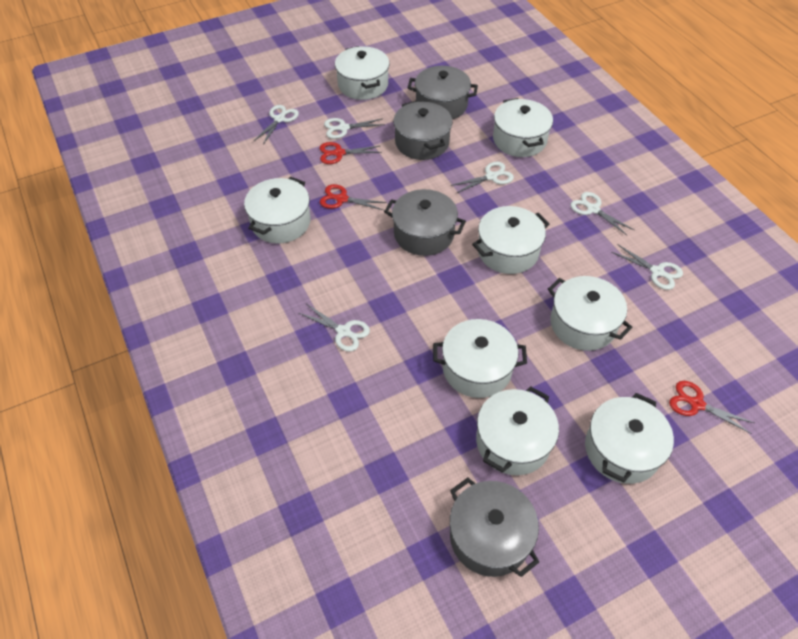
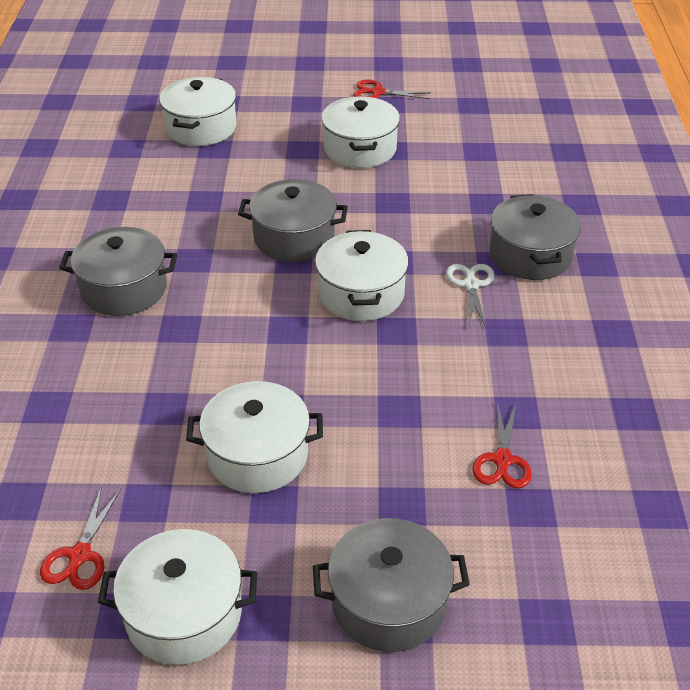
white pot: 8 -> 5
white scissors: 6 -> 1

